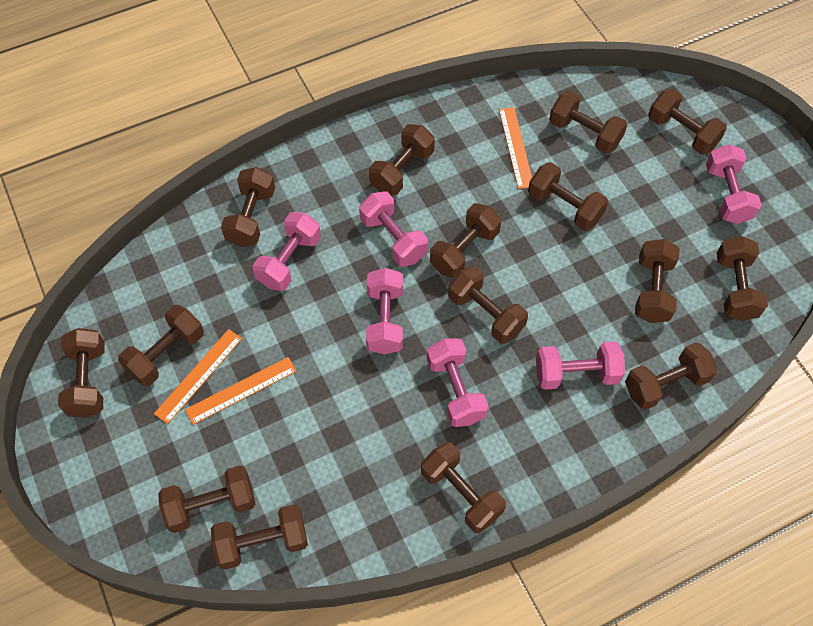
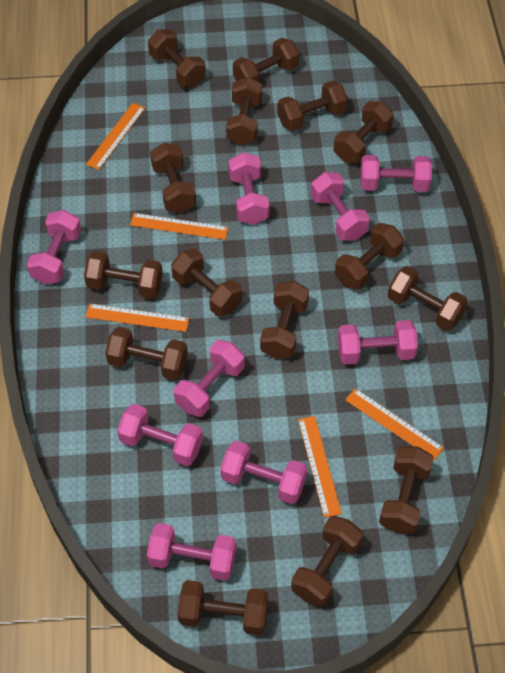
orange ruler: 3 -> 5
pink dumbbell: 6 -> 9

